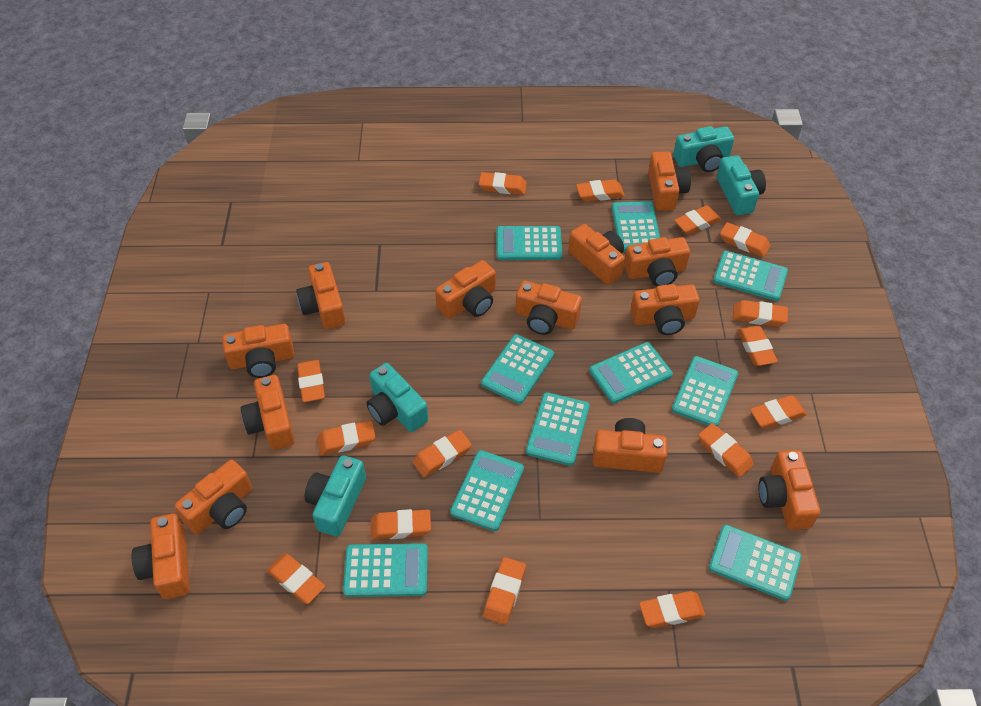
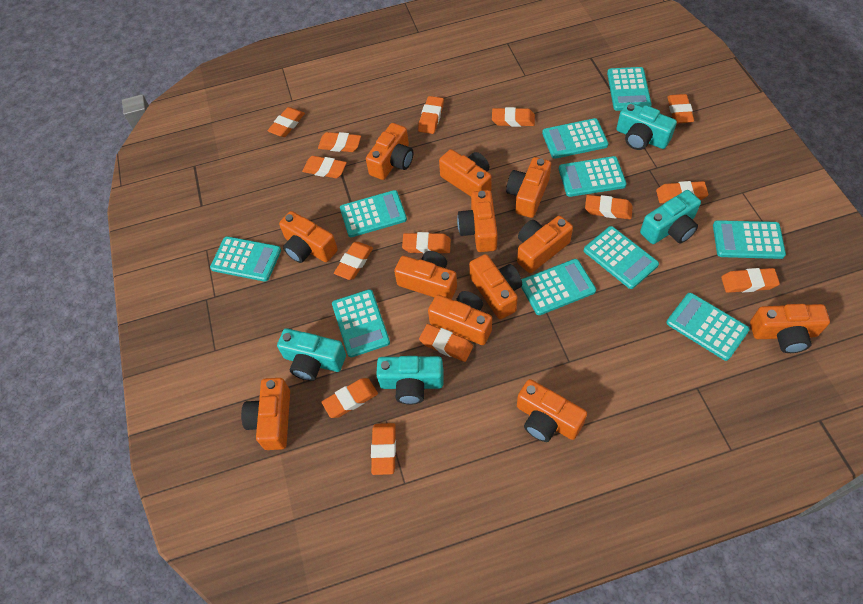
orange camera: 13 -> 12
orange eraser: 15 -> 14

